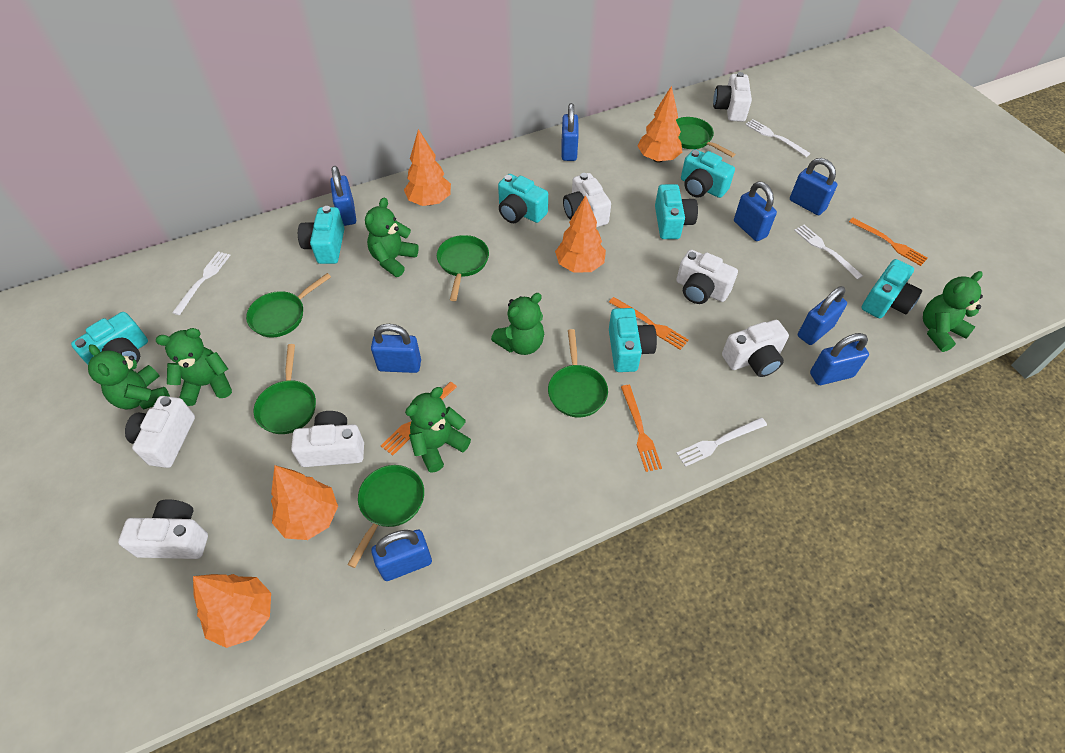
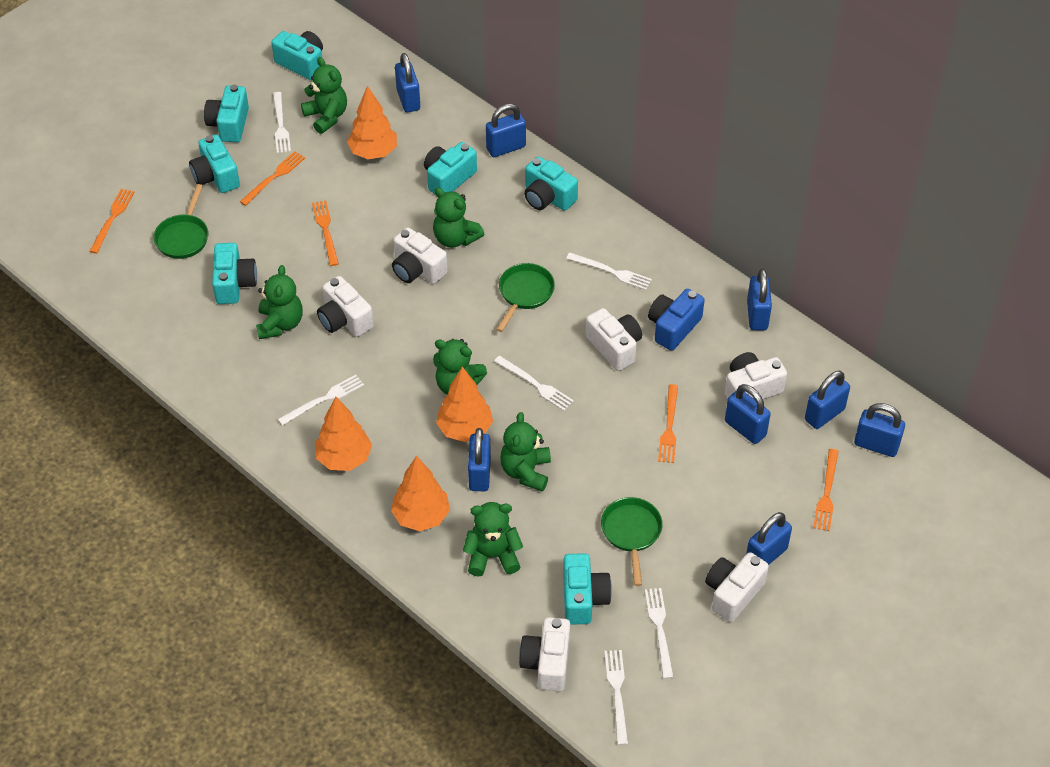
blue camera: 0 -> 1
green pan: 6 -> 3
orange fork: 4 -> 5
orange tree: 5 -> 4
white camera: 7 -> 6
white fork: 4 -> 6

